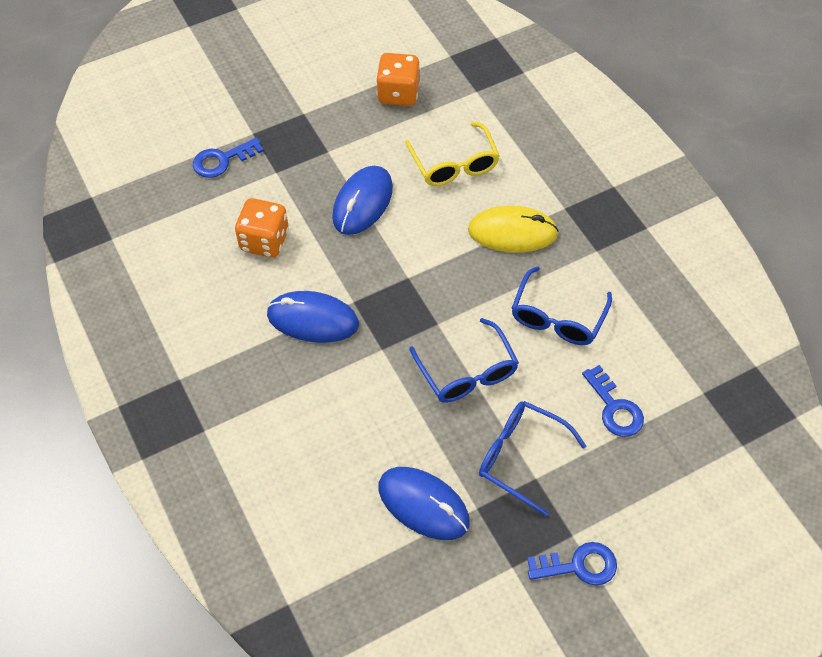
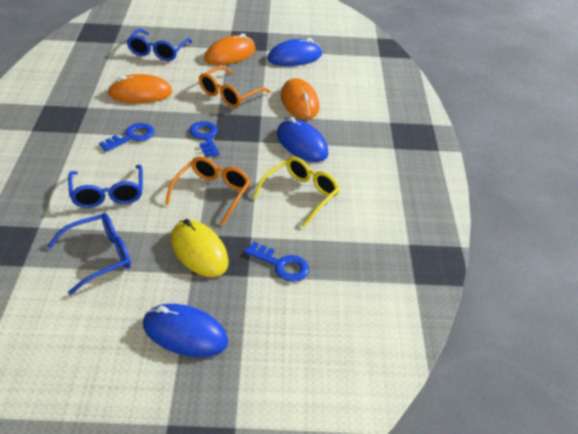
orange dice: 2 -> 0
orange glasses: 0 -> 2
orange mouse: 0 -> 3

